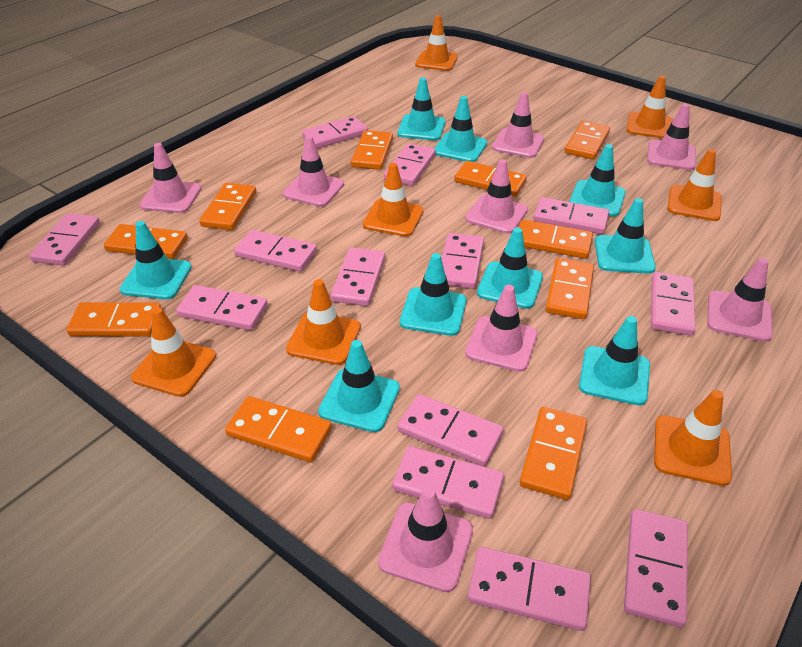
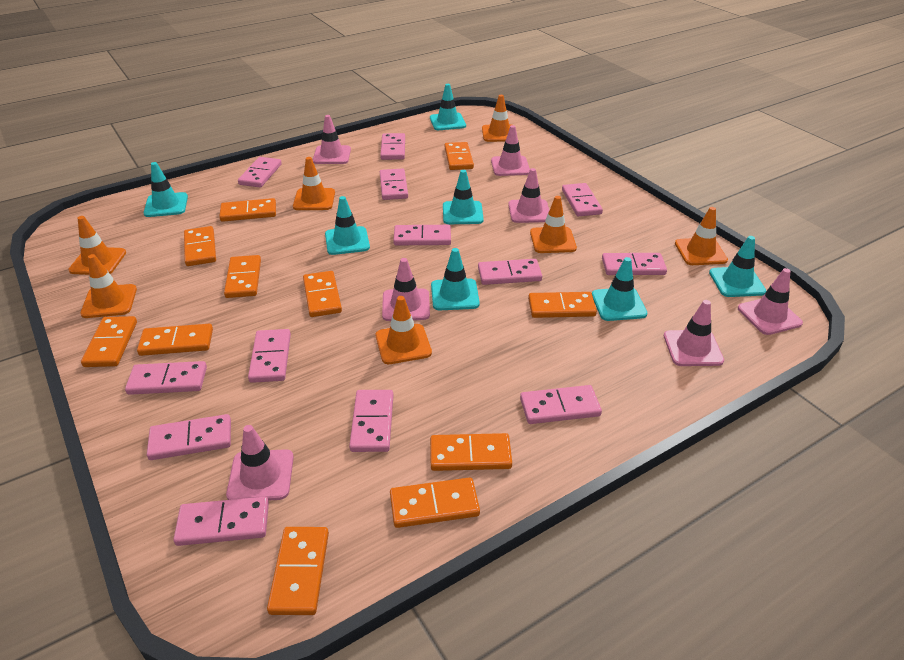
orange domino: 10 -> 11
pink traffic cone: 8 -> 7
turquoise traffic cone: 9 -> 7

